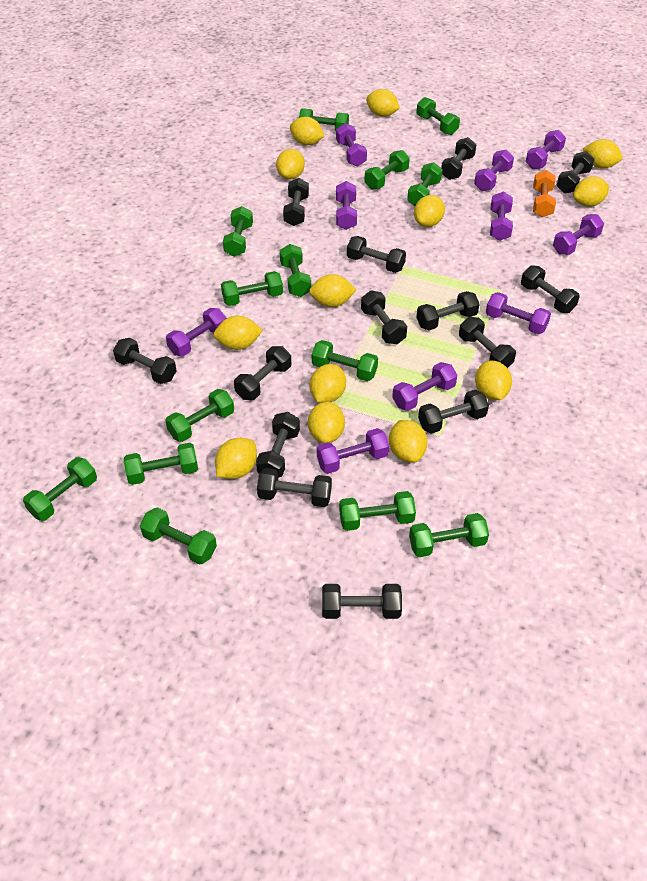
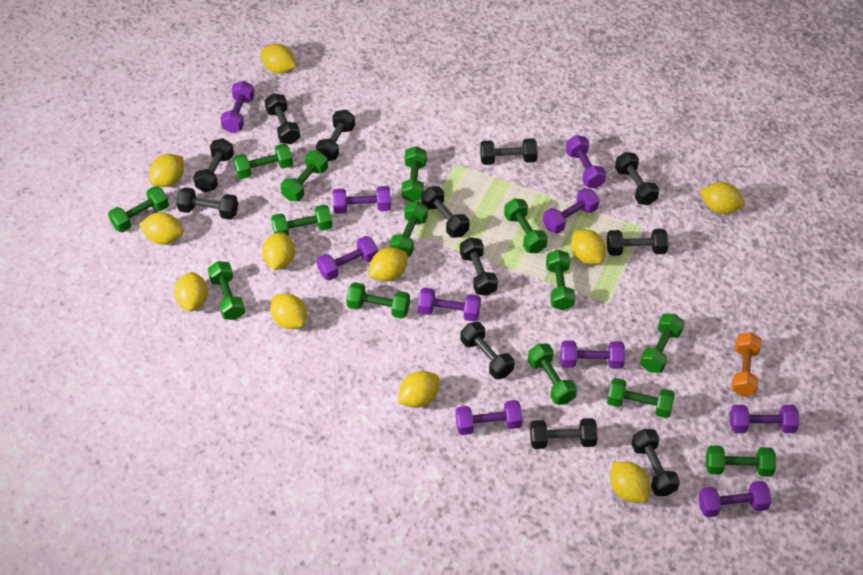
black dumbbell: 14 -> 12
yellow lemon: 13 -> 11

